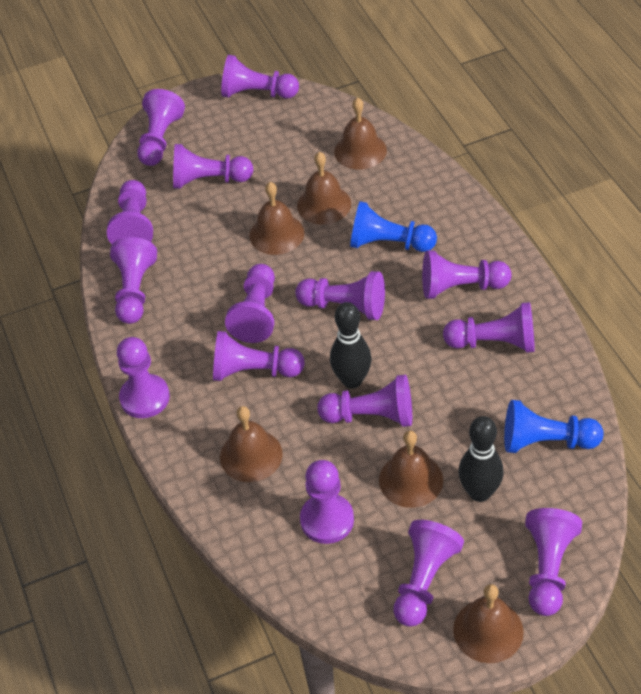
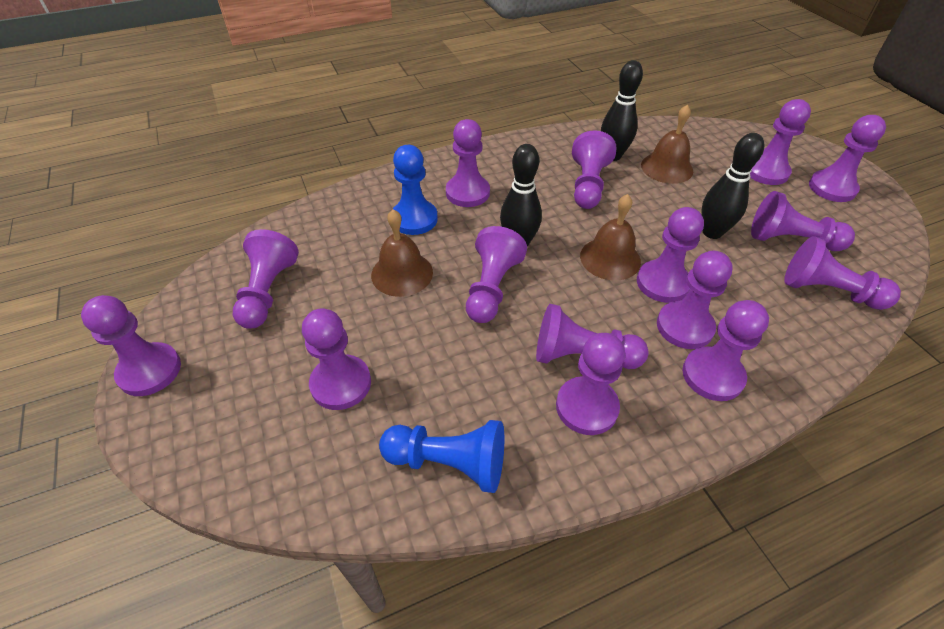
black bowling pin: 2 -> 3
brown bell: 6 -> 3

